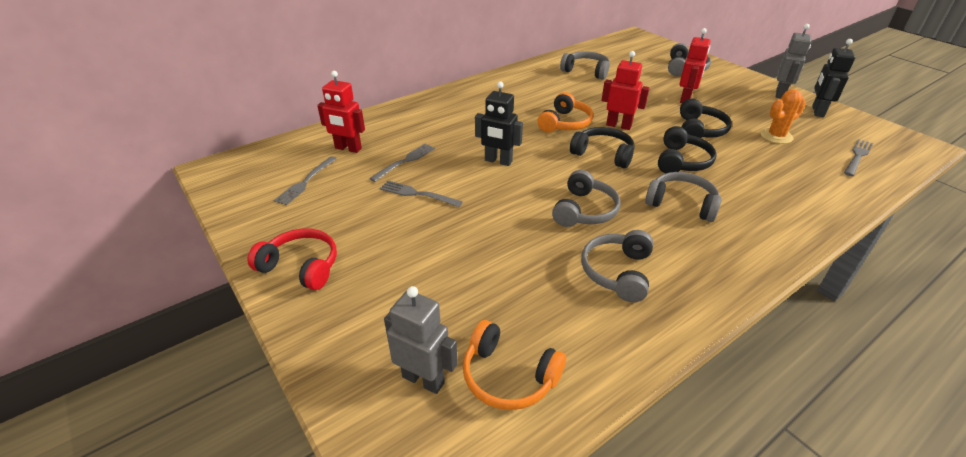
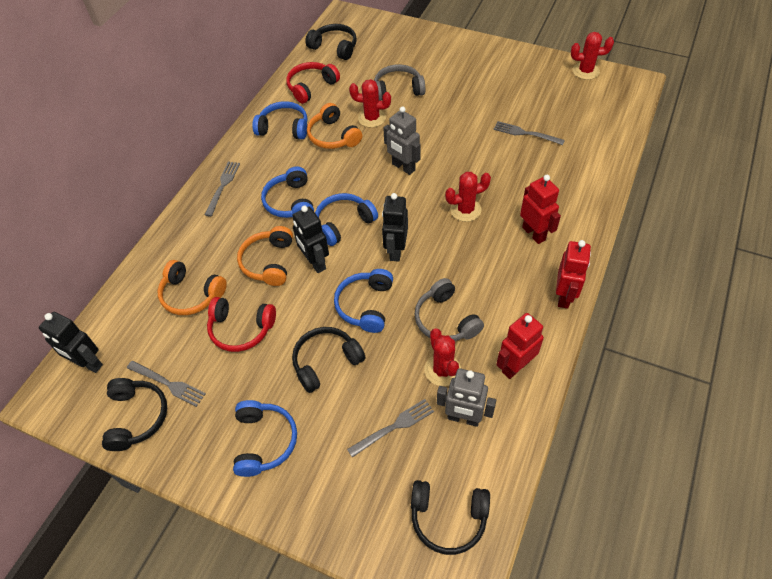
black headphones: 3 -> 4
black robot: 2 -> 3
blue headphones: 0 -> 5
grey headphones: 5 -> 2
orange cactus: 1 -> 0
orange headphones: 2 -> 3
red cactus: 0 -> 4
red headphones: 1 -> 2

